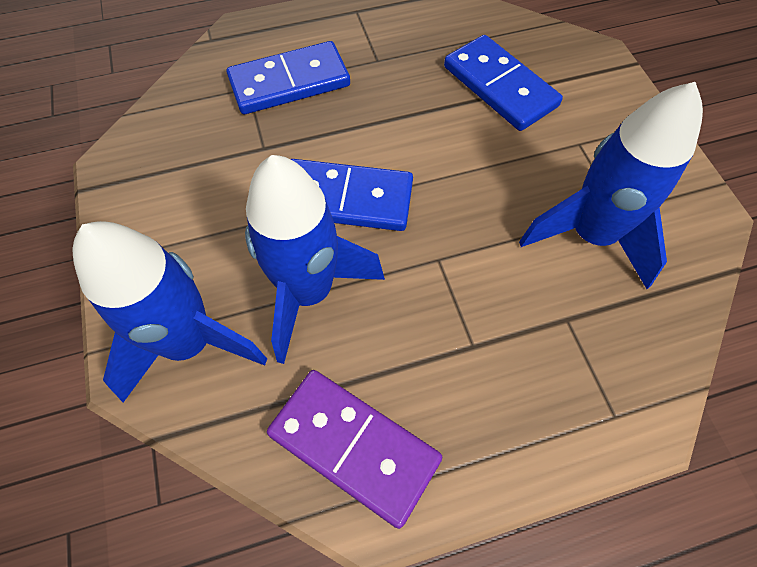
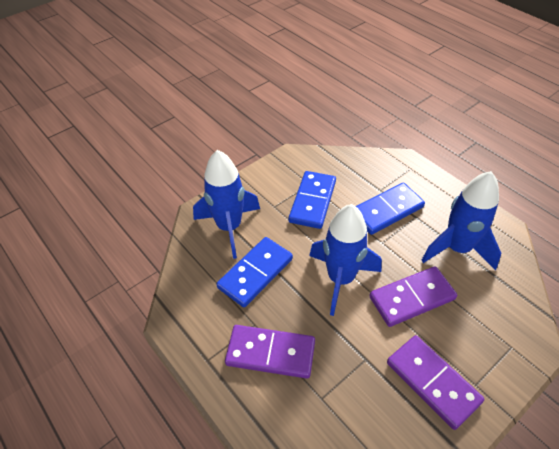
purple domino: 1 -> 3

